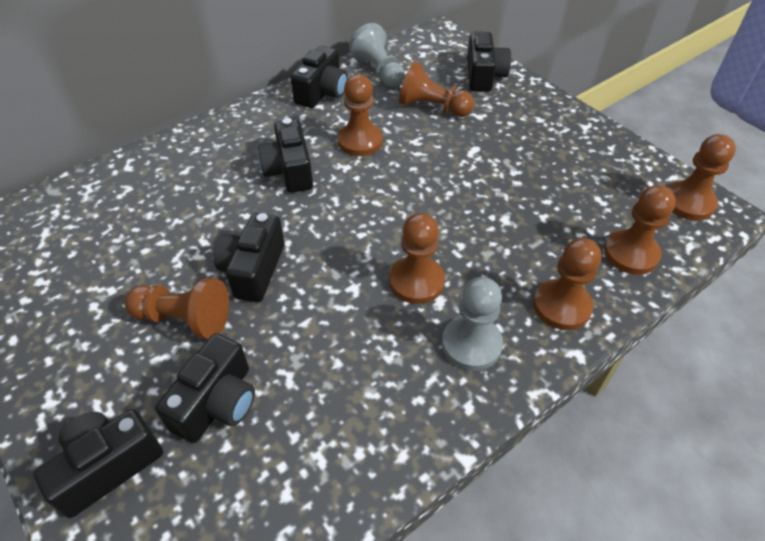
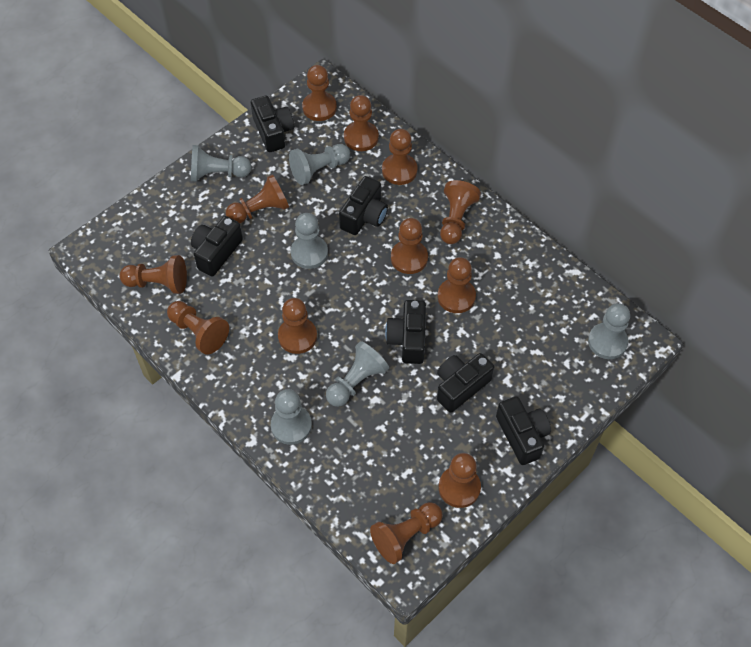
brown pawn: 7 -> 12
grey pawn: 2 -> 6

